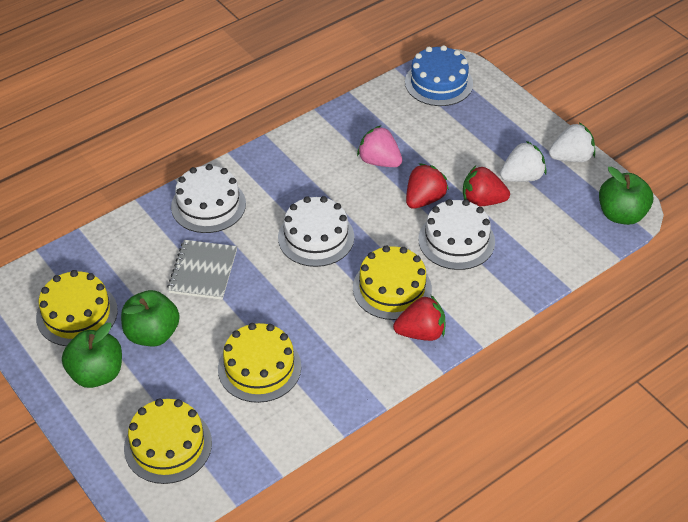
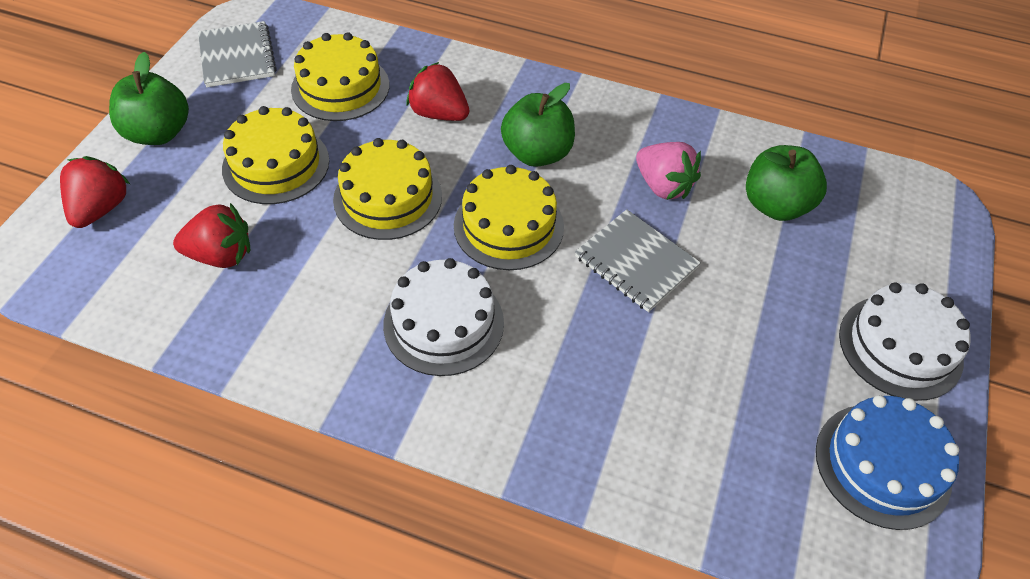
grey notebook: 1 -> 2
white cake: 3 -> 2
white strawberry: 2 -> 0

